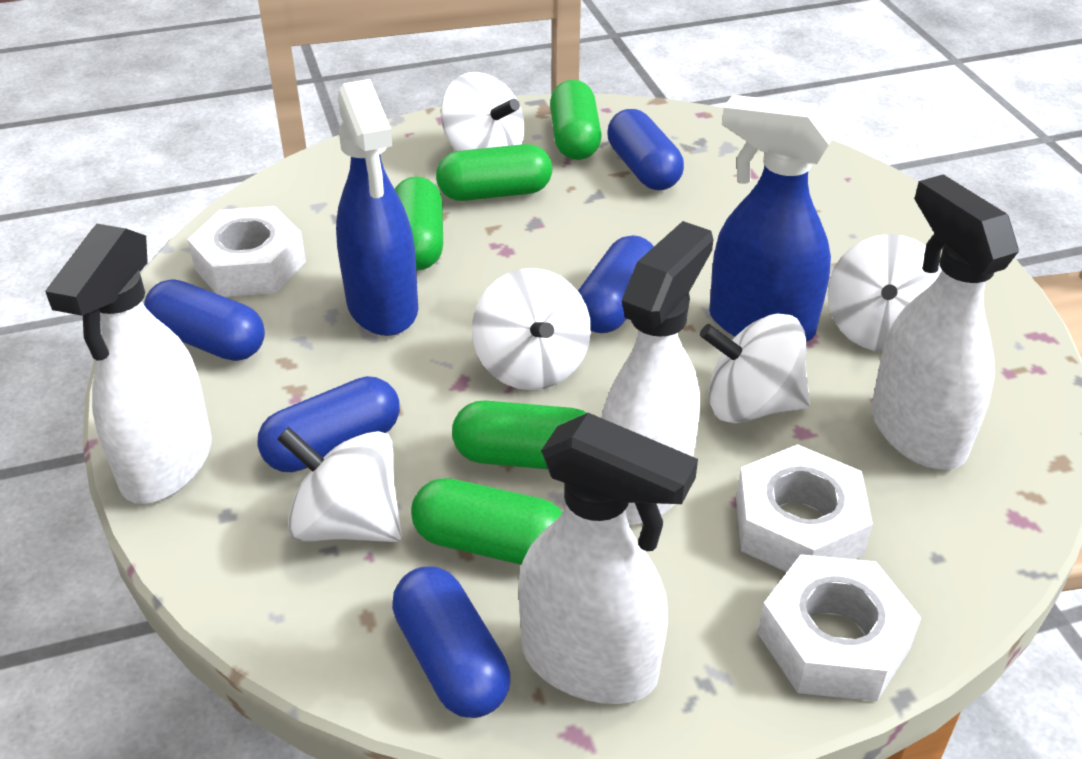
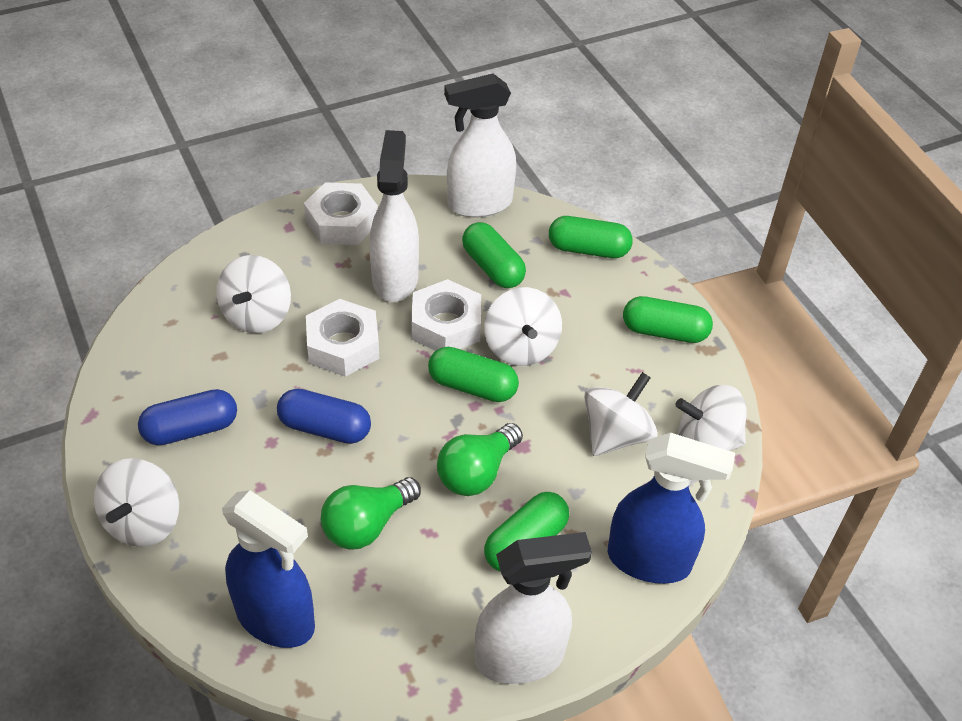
blue capsule: 5 -> 2
green light bulb: 0 -> 2
white spray bottle: 4 -> 3

